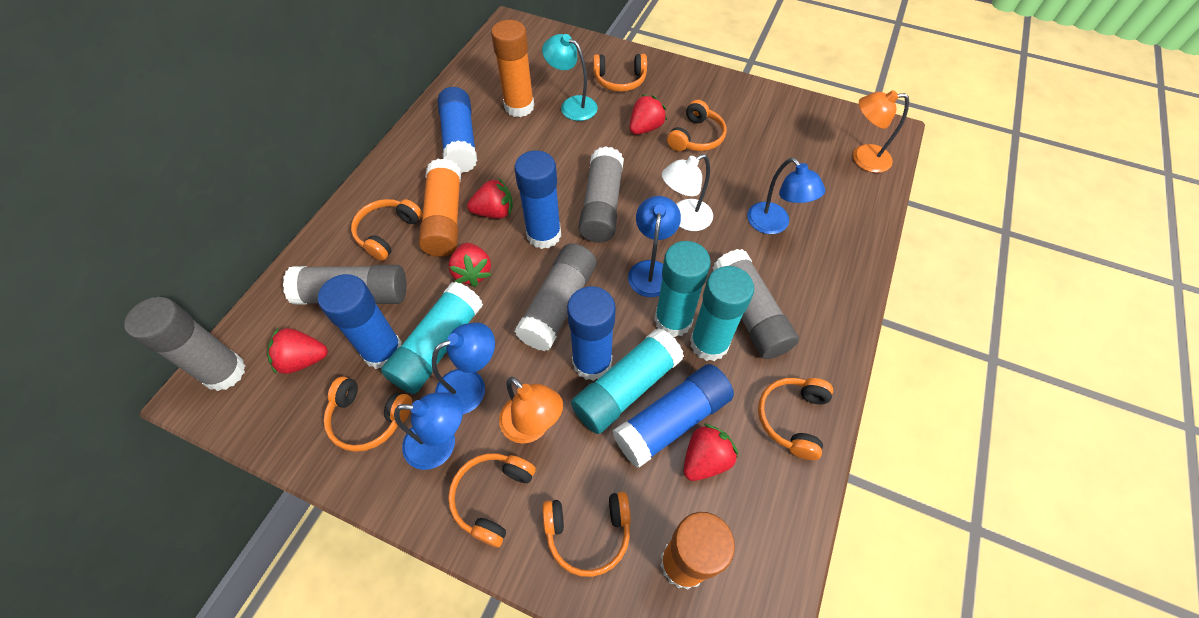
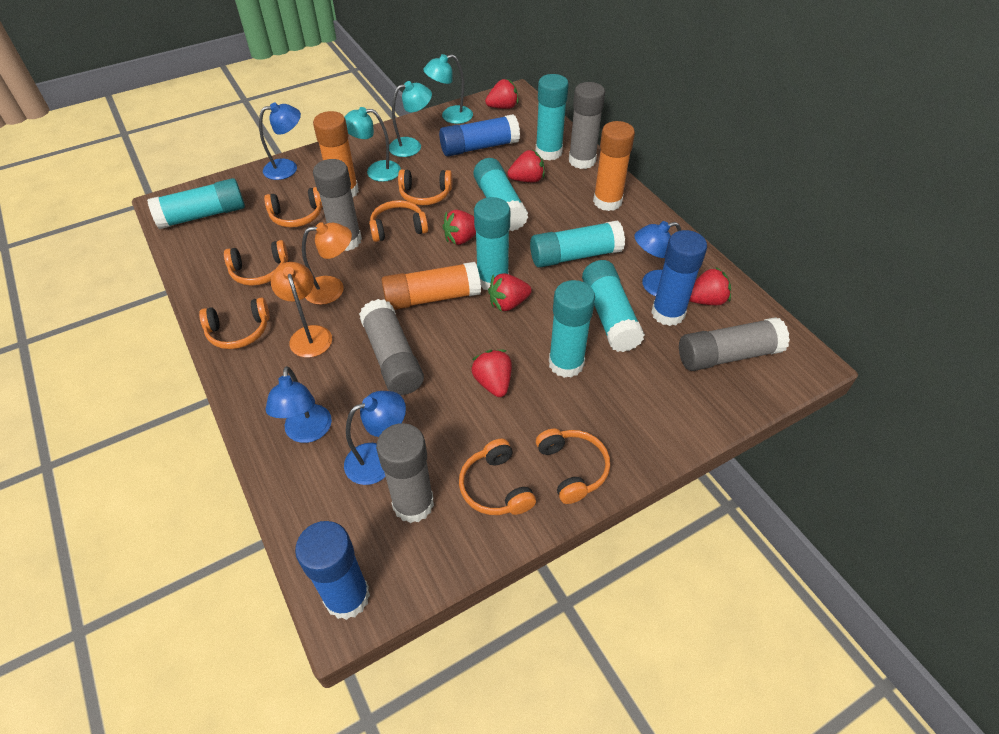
blue glue stick: 5 -> 3
red strawberry: 5 -> 6
turquoise glue stick: 4 -> 7
turquoise lamp: 1 -> 3
white lamp: 1 -> 0

